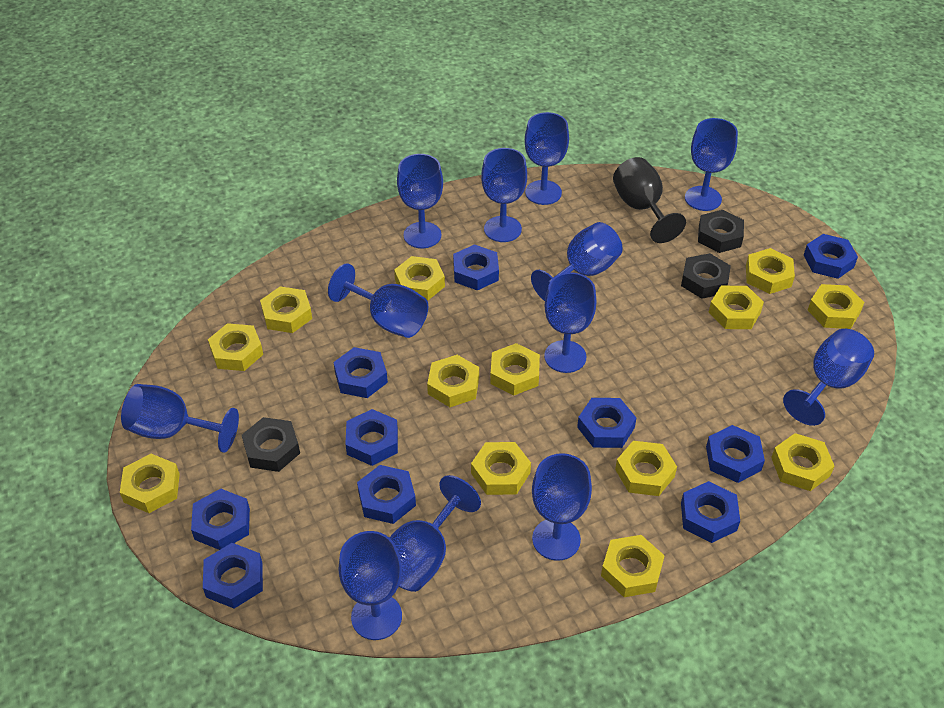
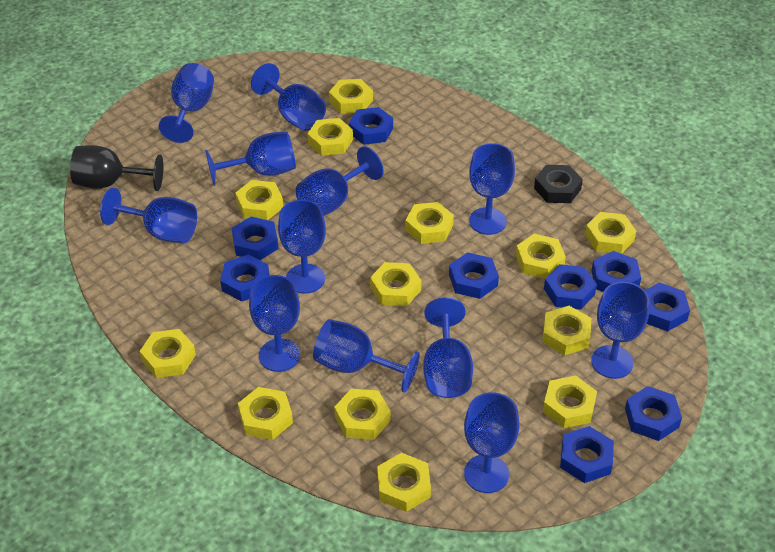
black nut: 3 -> 1
blue nut: 10 -> 9

